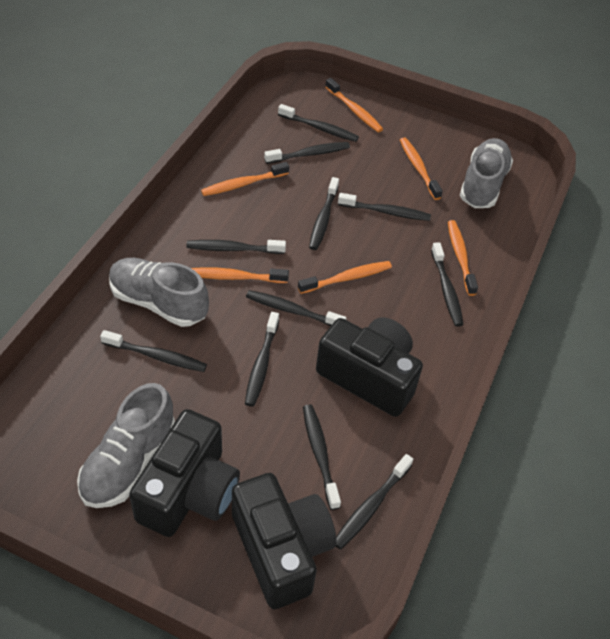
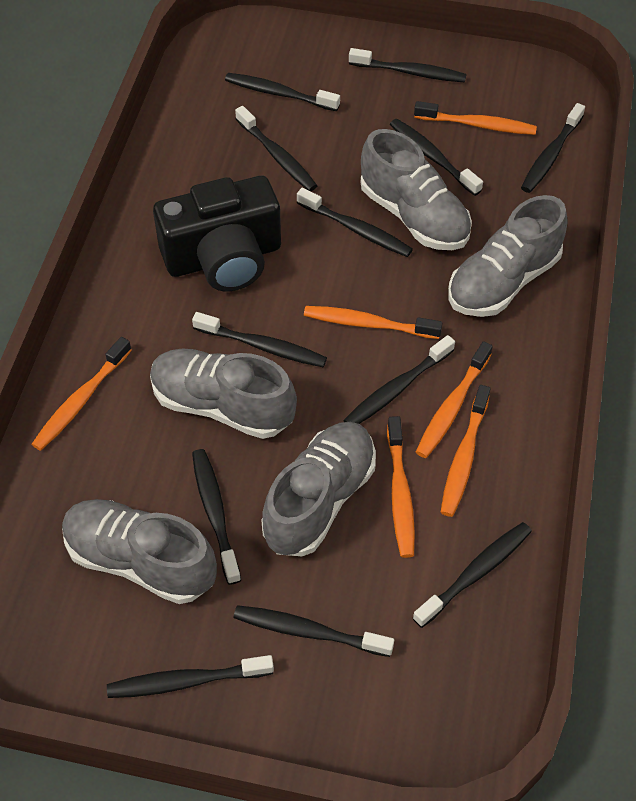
black camera: 3 -> 1
black toothbrush: 11 -> 12
grey shoe: 3 -> 5

